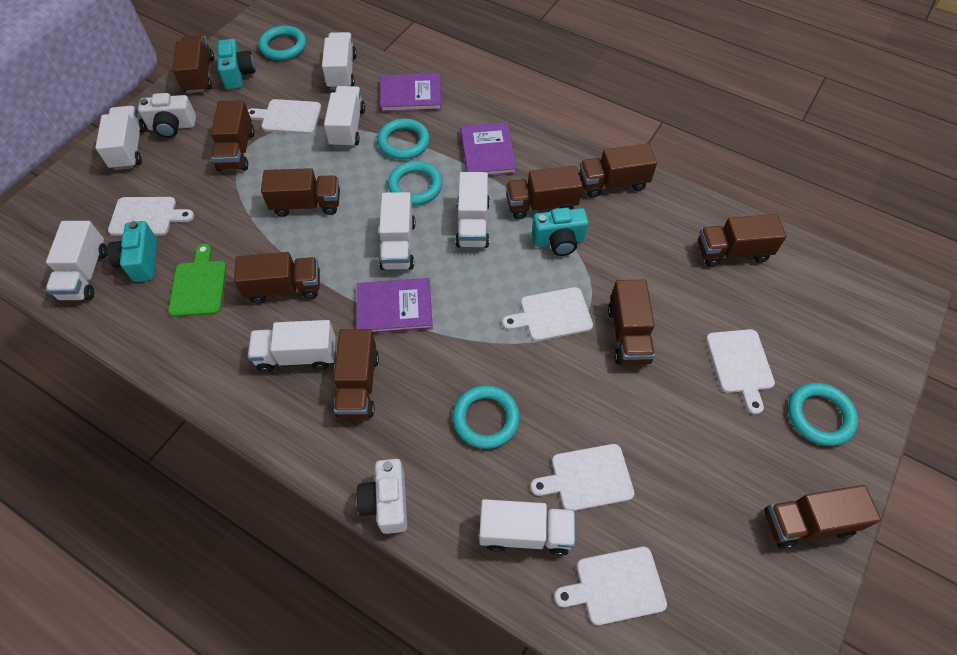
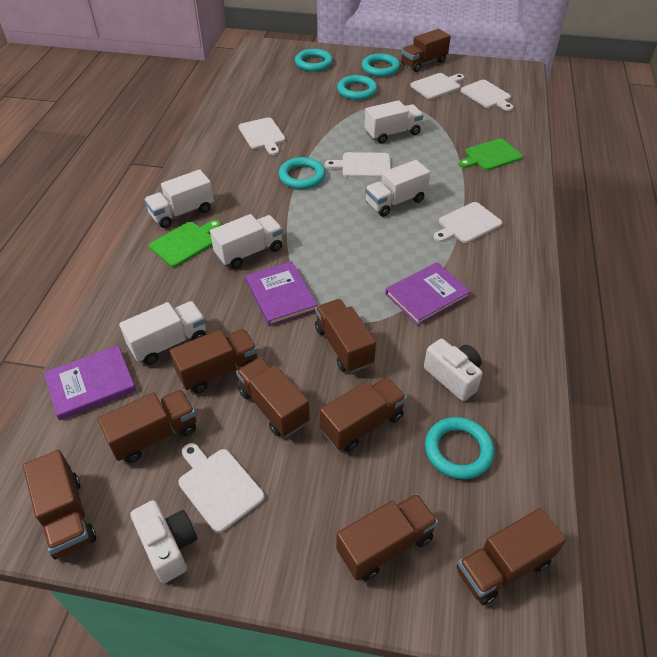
brown truck: 10 -> 9
green cutting board: 1 -> 2
turquoise camera: 3 -> 0
white truck: 8 -> 5

